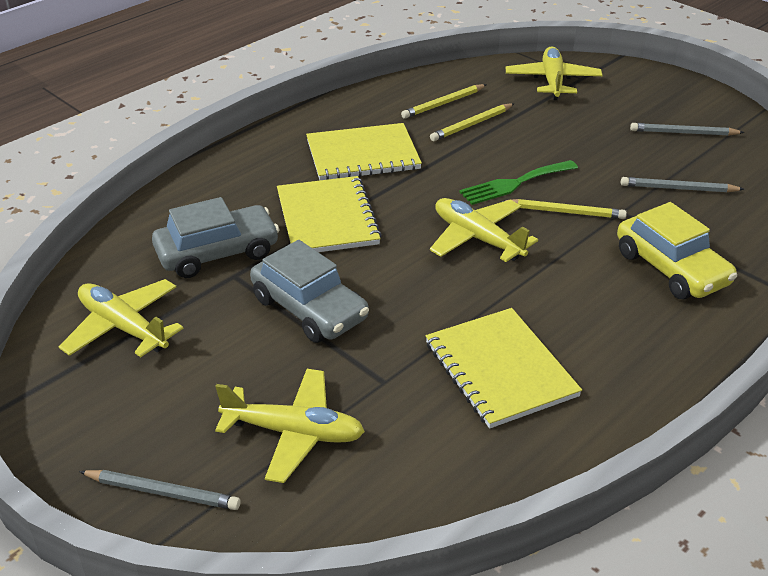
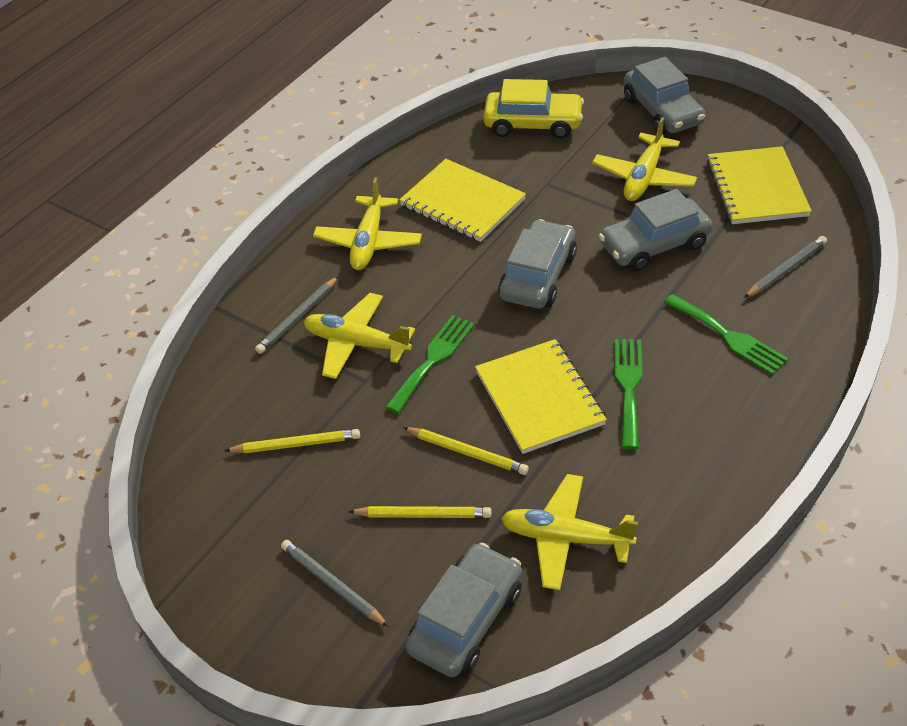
green fork: 1 -> 3
grey car: 2 -> 4

